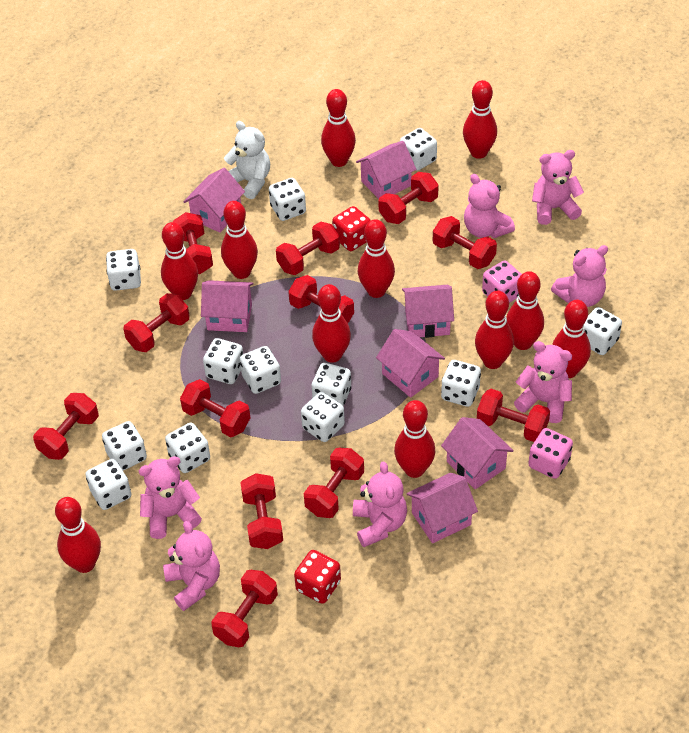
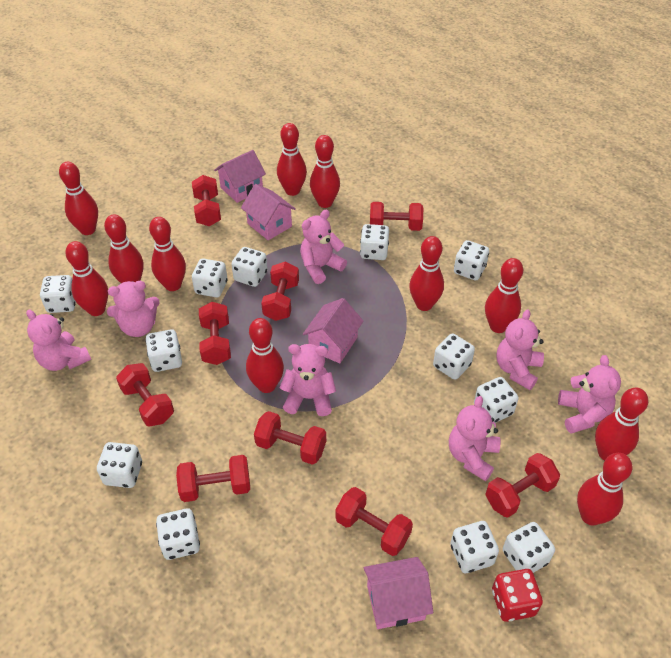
pink dice: 2 -> 0
pink house: 7 -> 4
red dice: 2 -> 1
red dumbbell: 12 -> 9
white teddy bear: 1 -> 0

